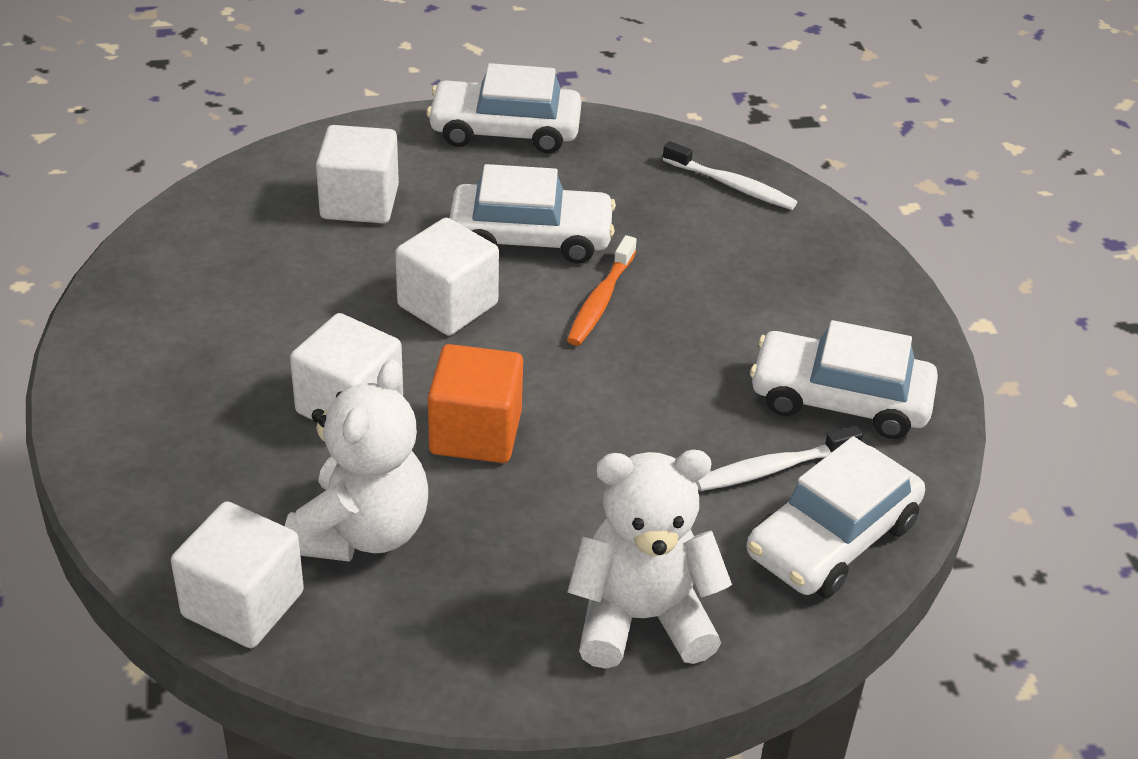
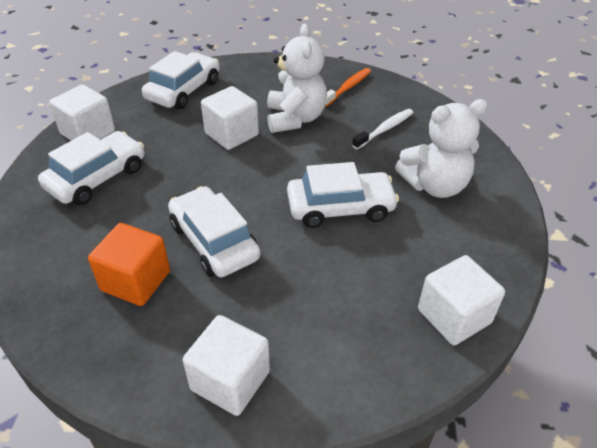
white toothbrush: 2 -> 1

